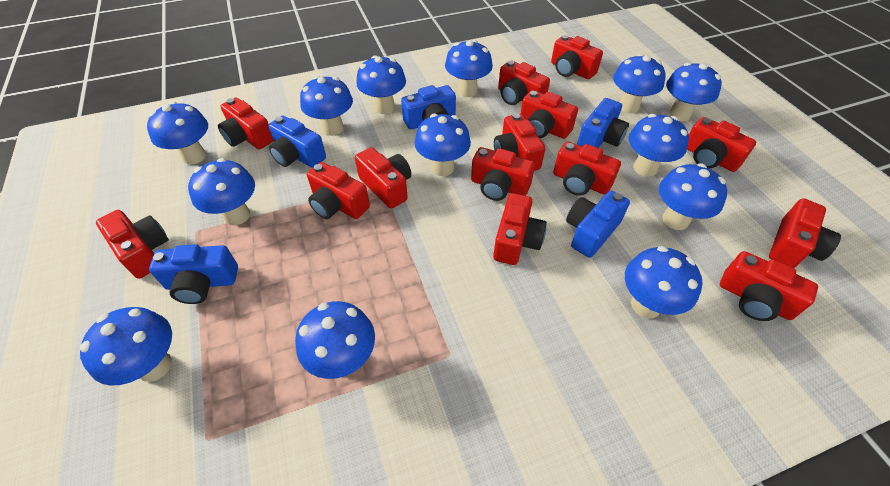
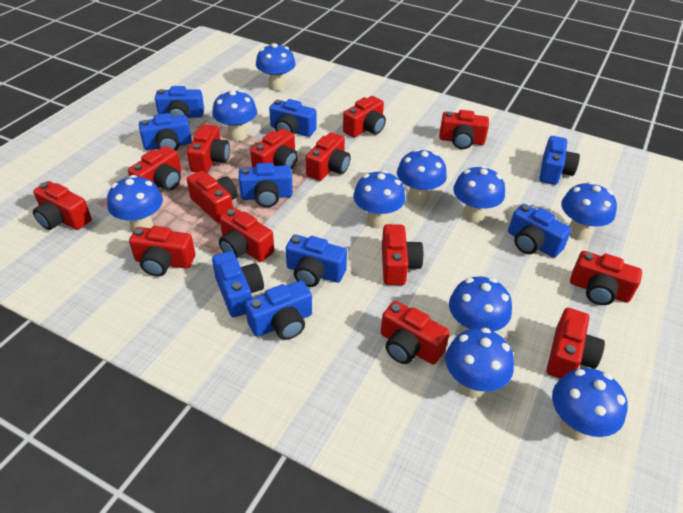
blue camera: 5 -> 9
blue mushroom: 13 -> 10

